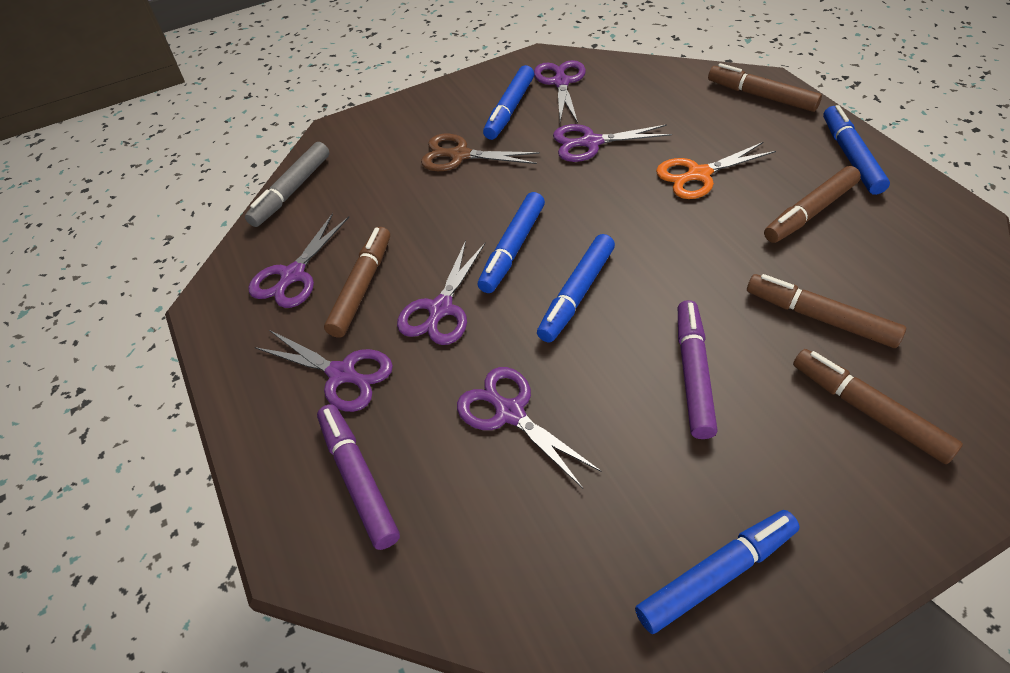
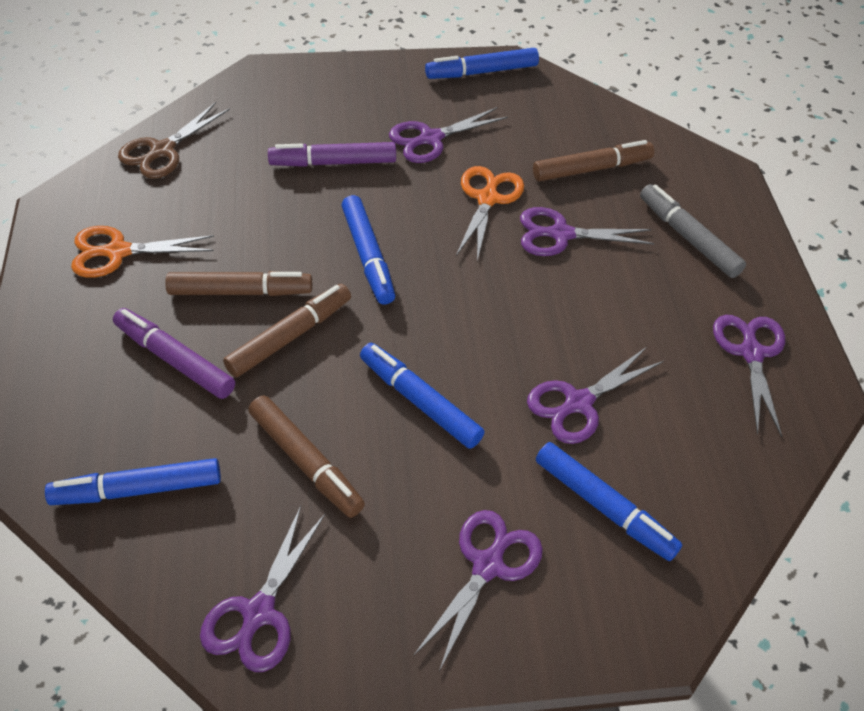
brown marker: 5 -> 4
orange scissors: 1 -> 2

